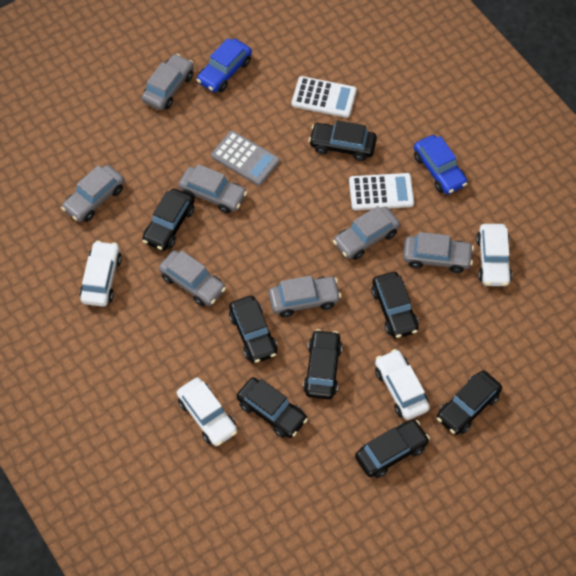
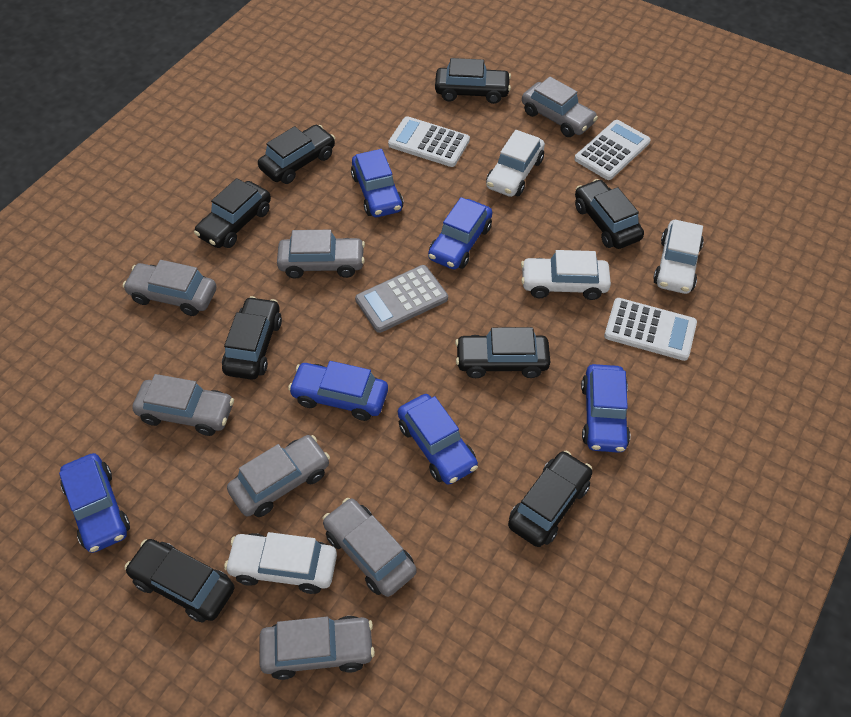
blue car: 2 -> 6
white calculator: 2 -> 3

